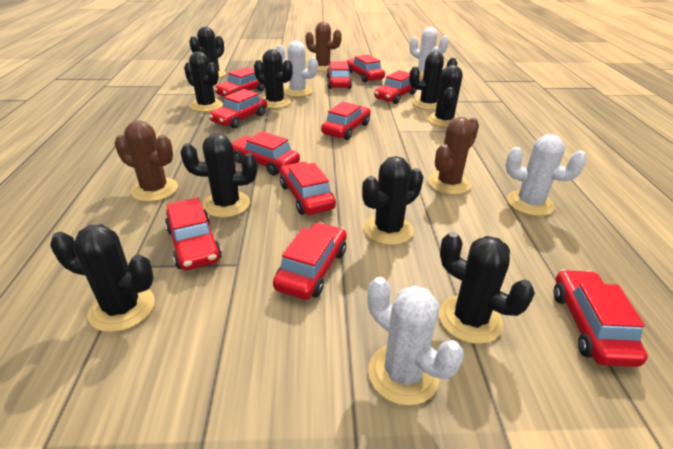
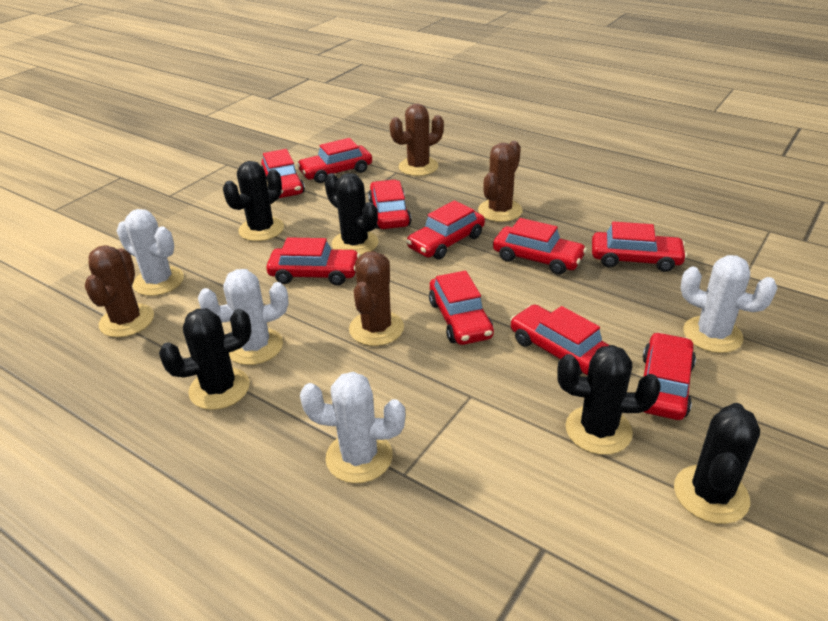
black cactus: 9 -> 5
brown cactus: 3 -> 4
red car: 11 -> 10

